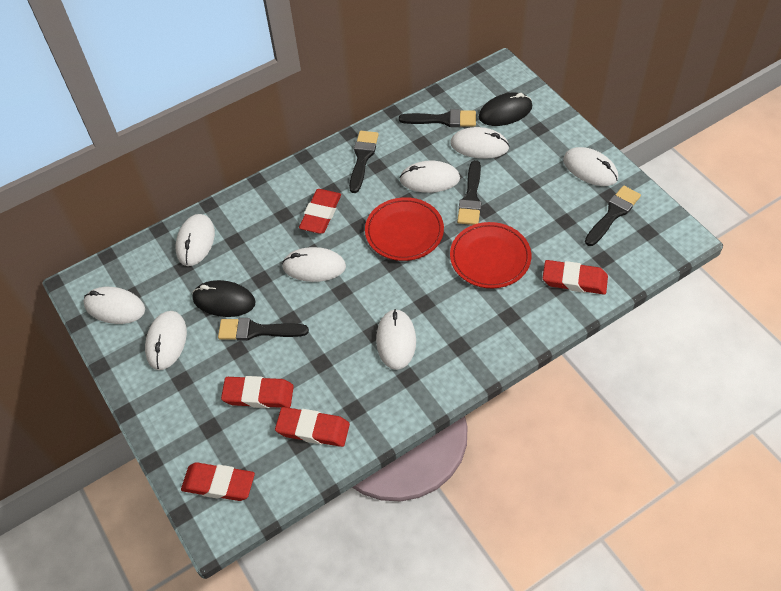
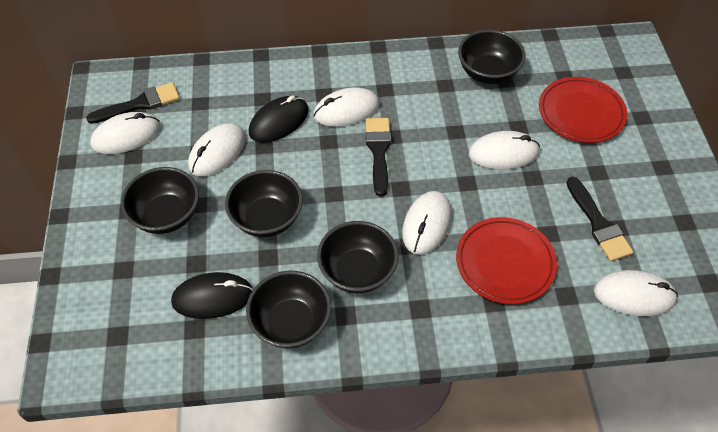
black bowl: 0 -> 5
black brush: 5 -> 3
red eraser: 5 -> 0
white mouse: 8 -> 6

